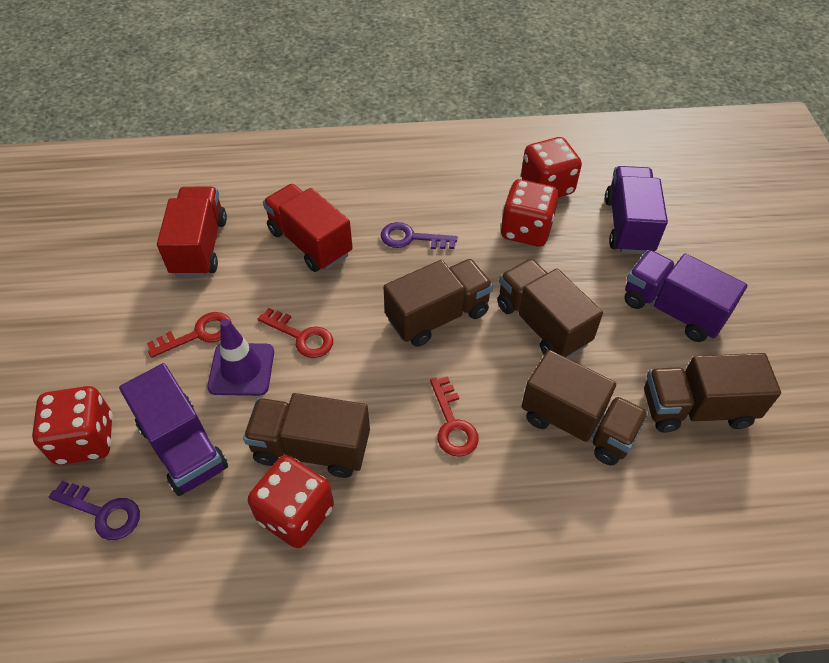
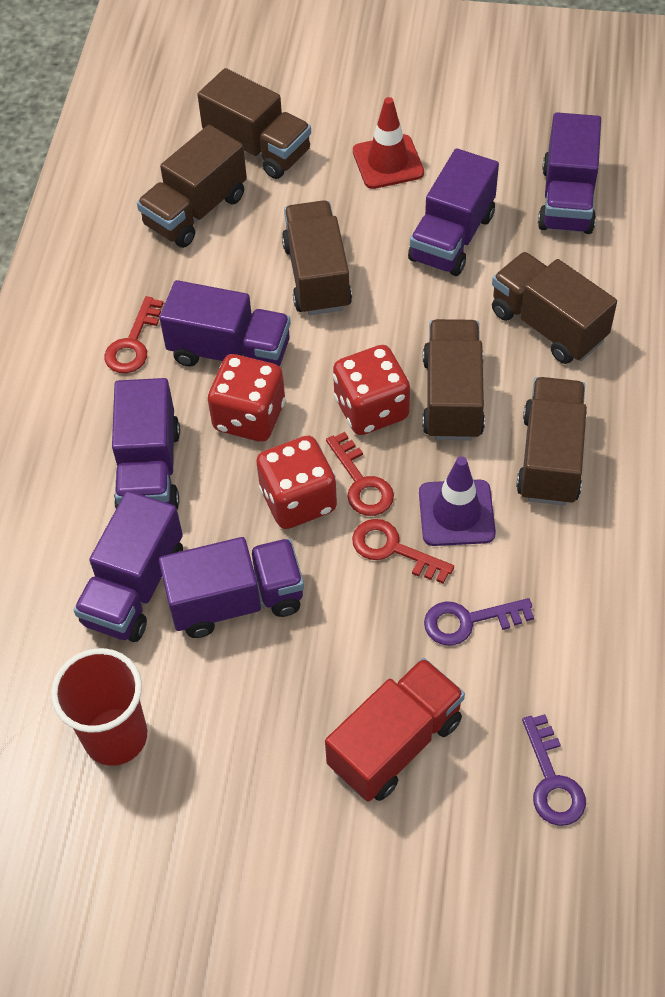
brown truck: 5 -> 6
purple truck: 3 -> 6
red cup: 0 -> 1
red dice: 4 -> 3
red traffic cone: 0 -> 1
red truck: 2 -> 1

